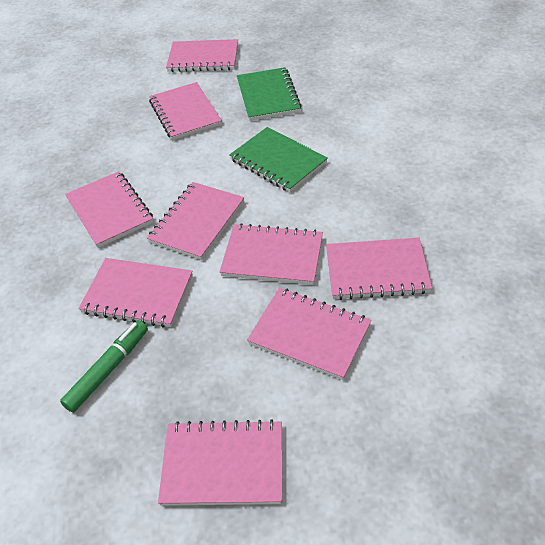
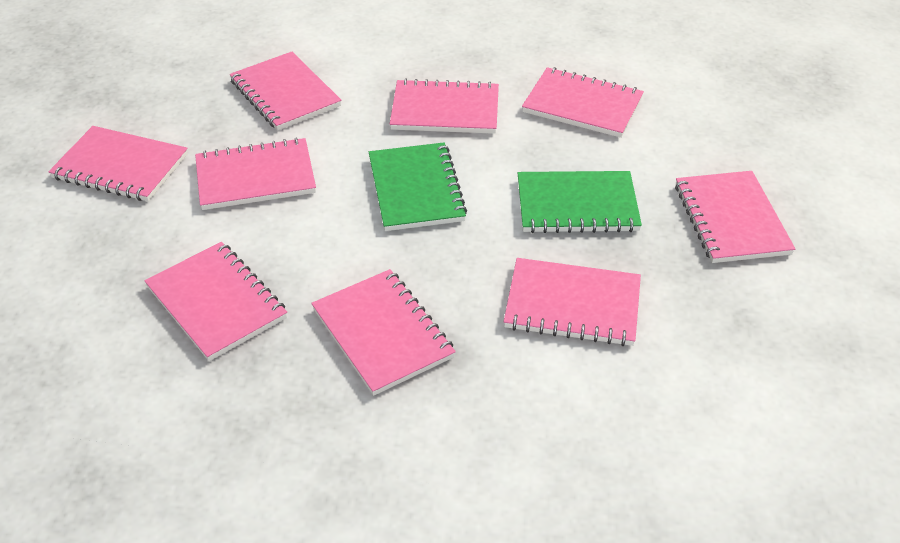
green marker: 1 -> 0

